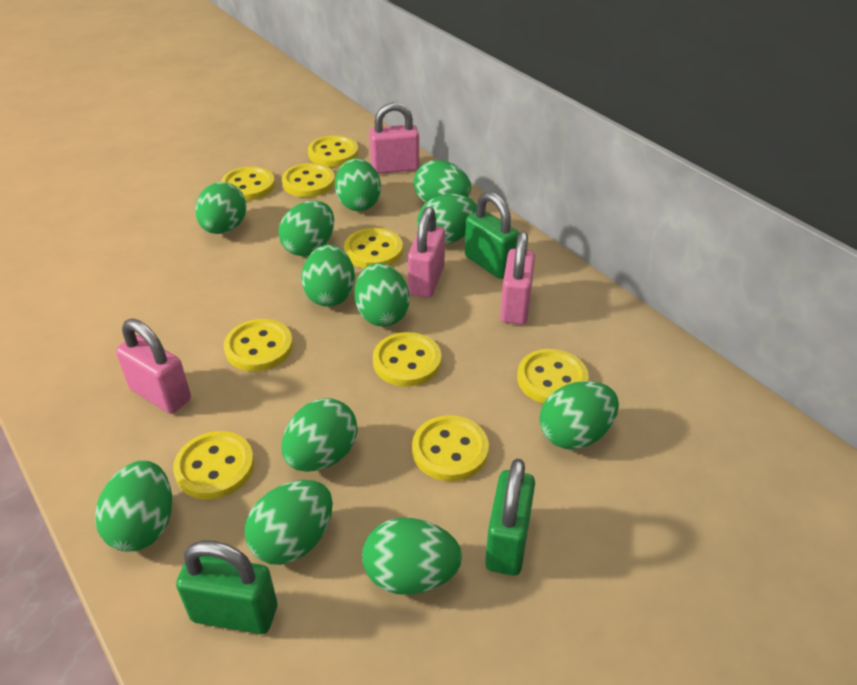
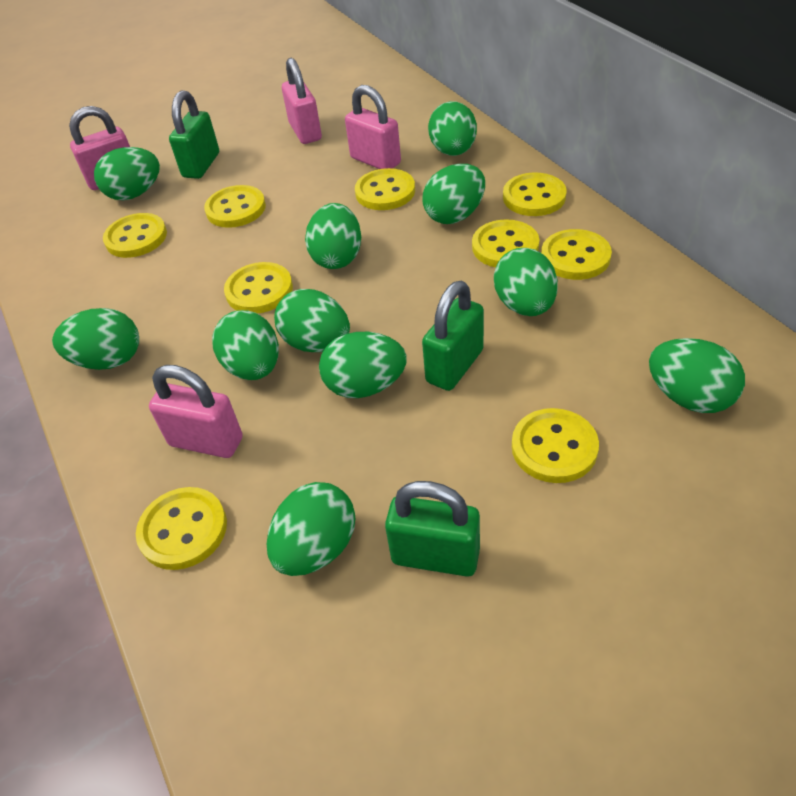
green egg: 12 -> 11

